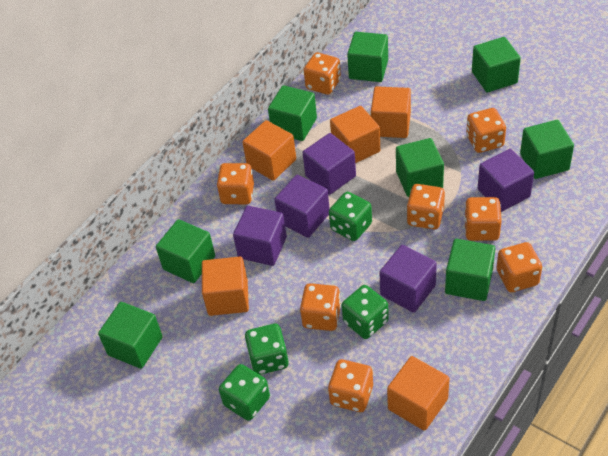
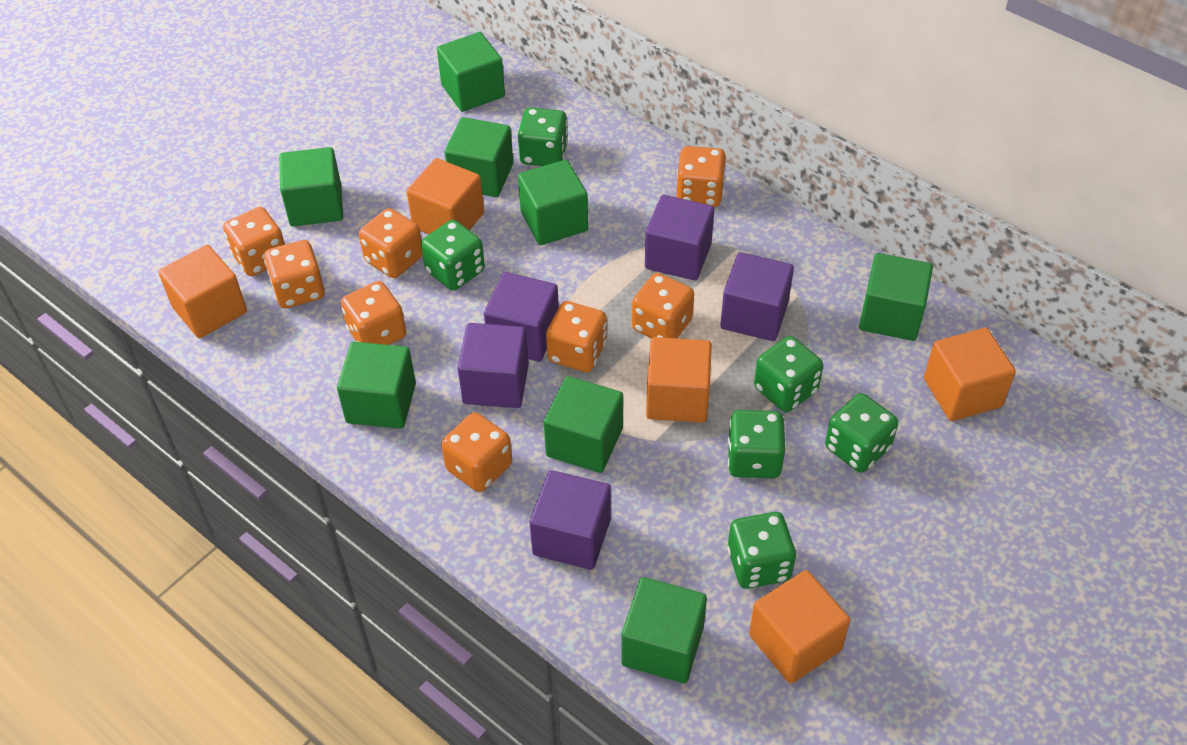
green dice: 4 -> 6

